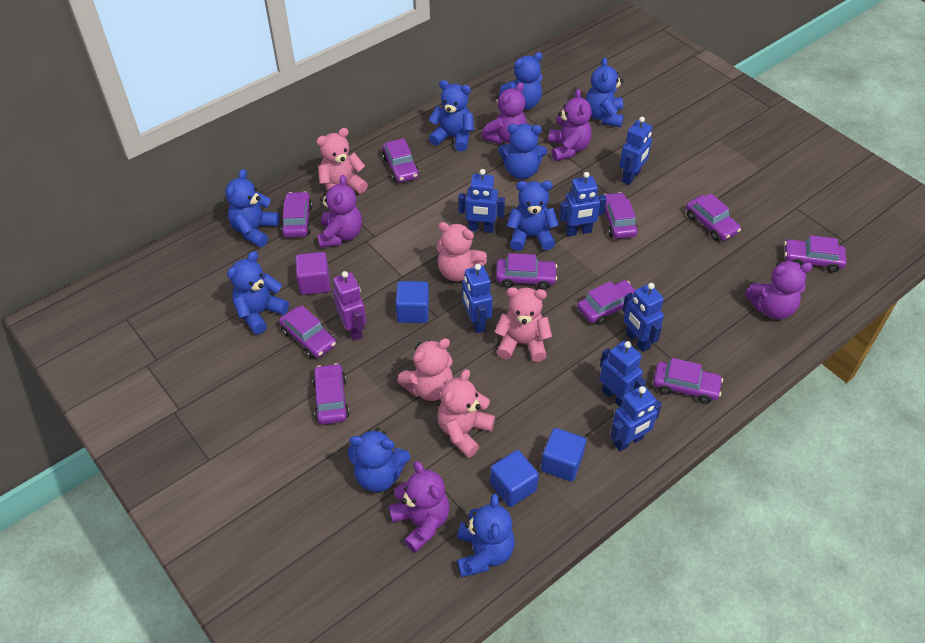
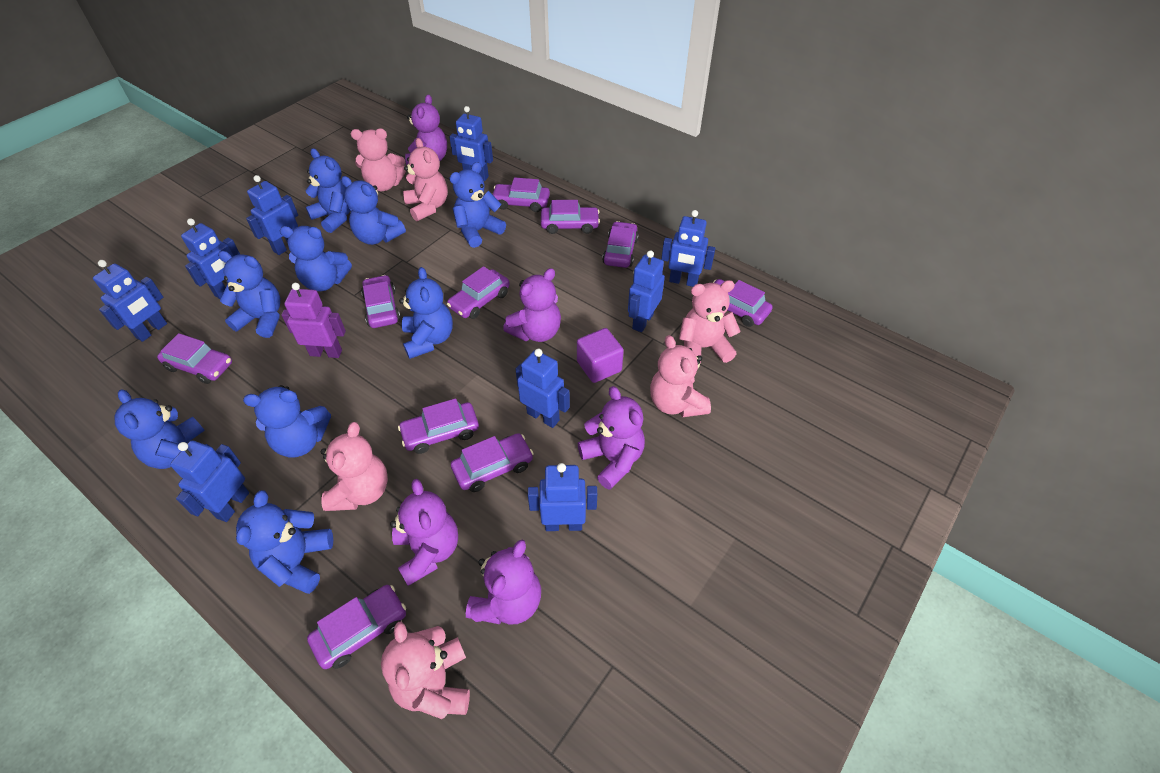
blue cube: 3 -> 0
blue robot: 7 -> 9
pink teddy bear: 5 -> 6

